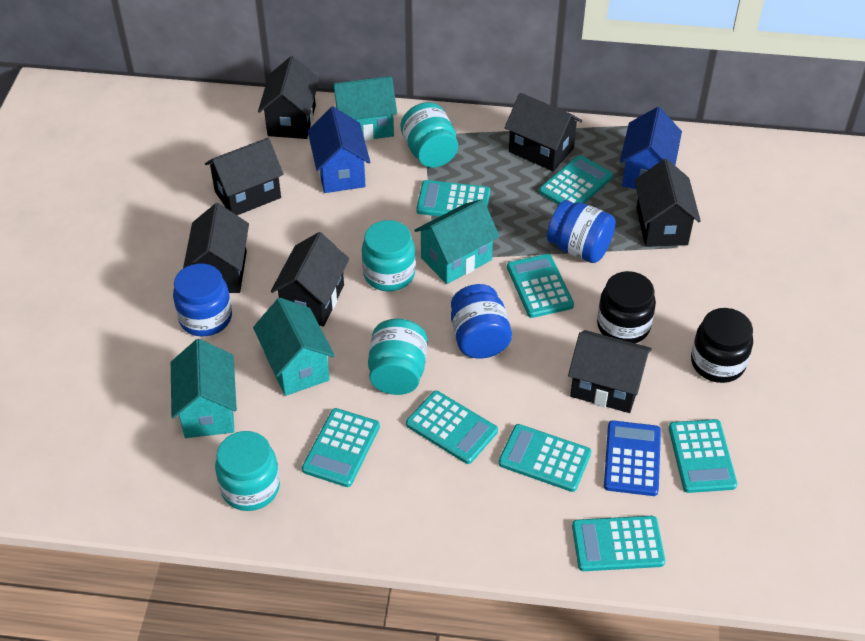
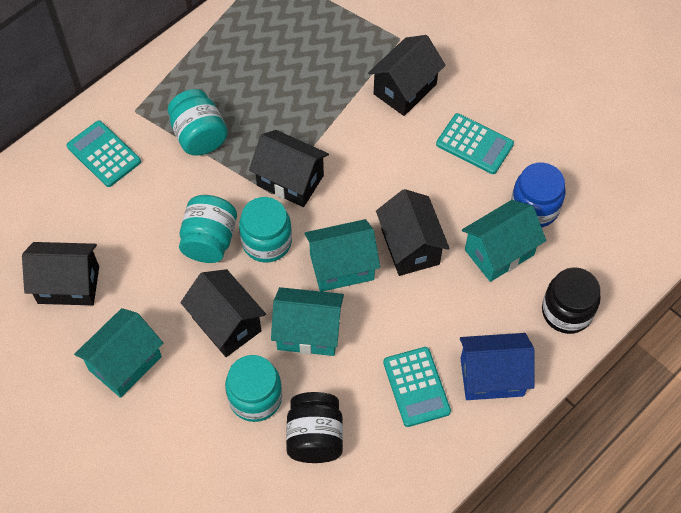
black house: 7 -> 5
blue calculator: 1 -> 0
blue house: 2 -> 1
blue jar: 3 -> 1
turquoise calculator: 8 -> 3

